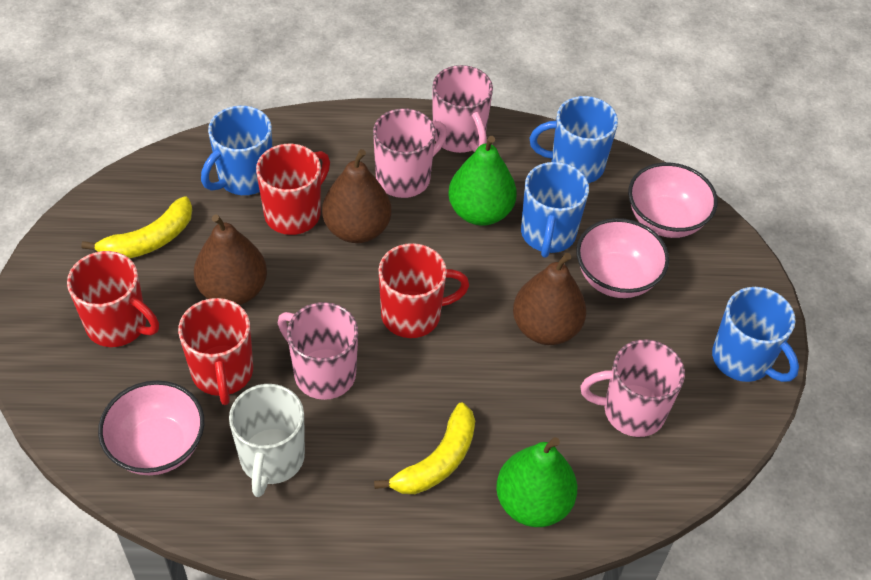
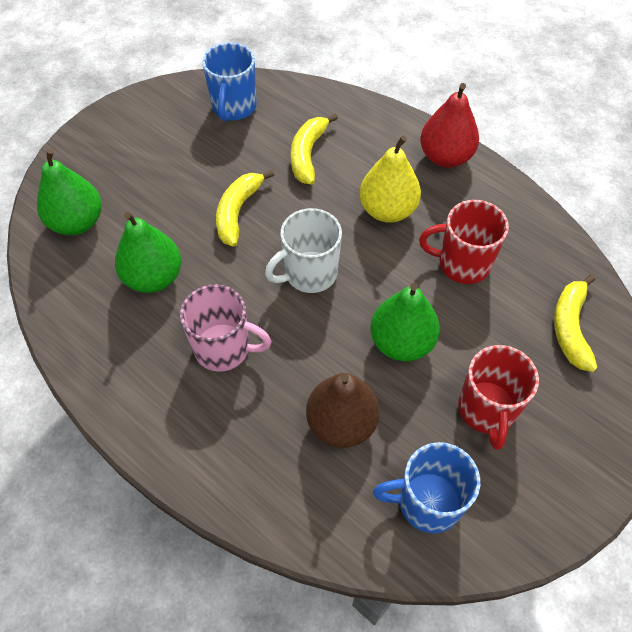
blue mug: 4 -> 2
brown pear: 3 -> 1
green pear: 2 -> 3
pink bowl: 3 -> 0
pink mug: 4 -> 1
red mug: 4 -> 2
red pear: 0 -> 1
yellow banana: 2 -> 3
yellow pear: 0 -> 1

